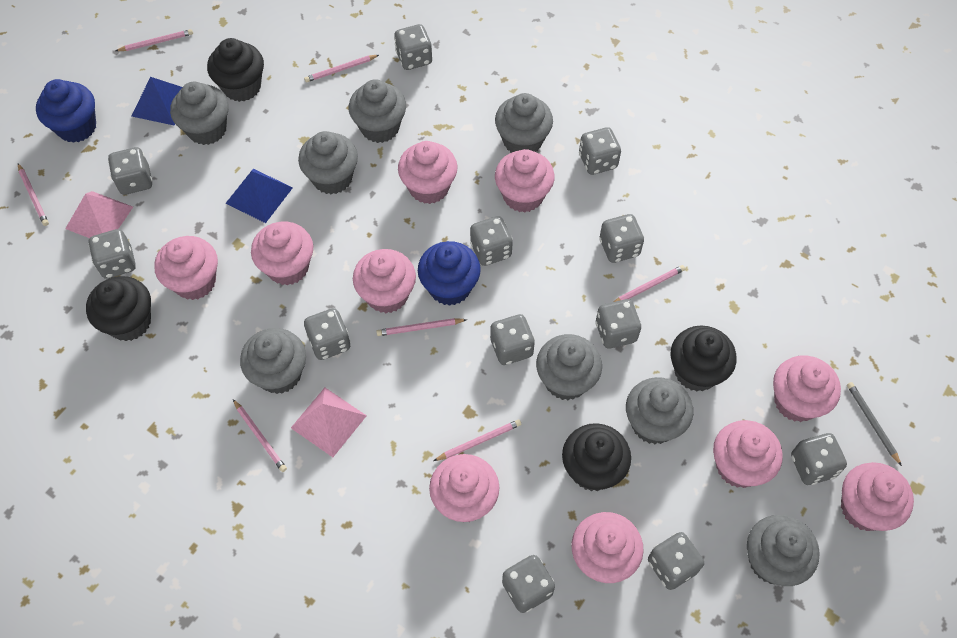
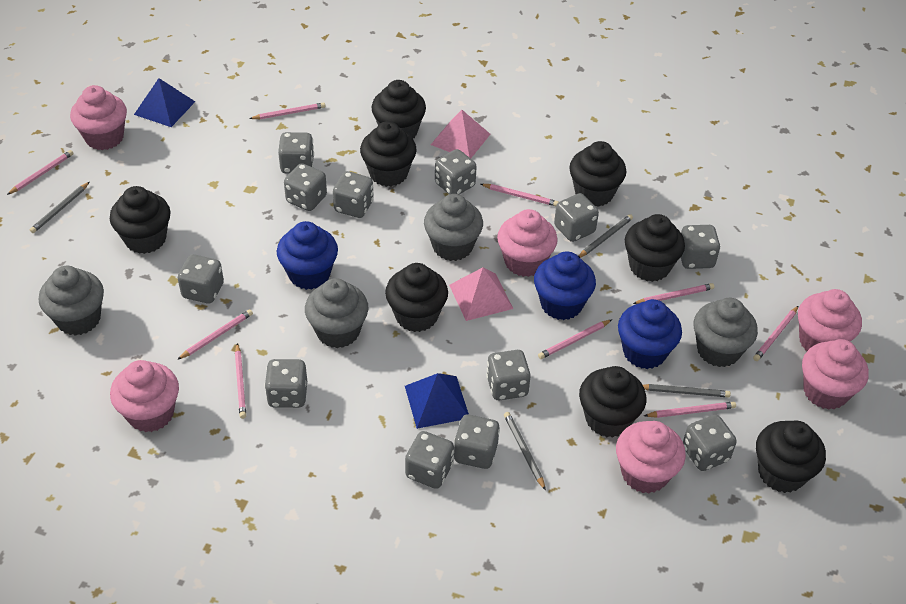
black cupcake: 4 -> 8
blue cupcake: 2 -> 3
grey cupcake: 8 -> 4
grey pencil: 1 -> 4
pink cupcake: 10 -> 6
pink pencil: 7 -> 9

